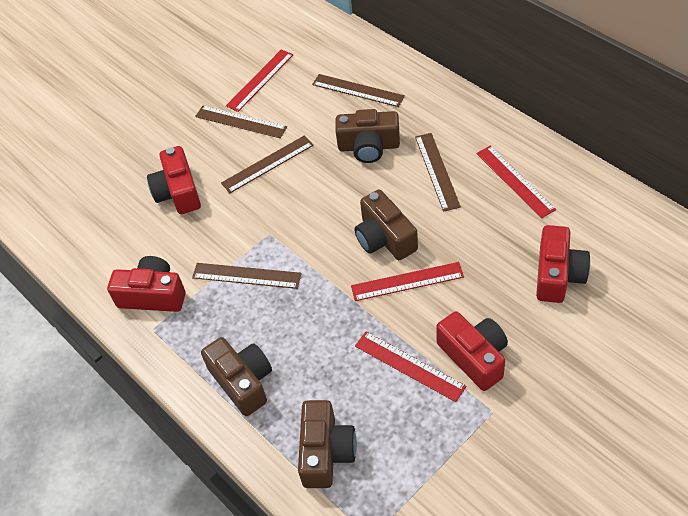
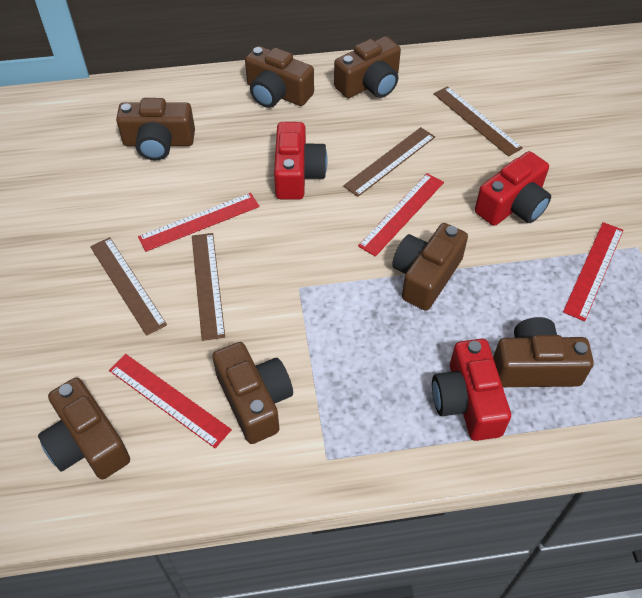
brown camera: 4 -> 7
brown ruler: 5 -> 4
red camera: 4 -> 3

